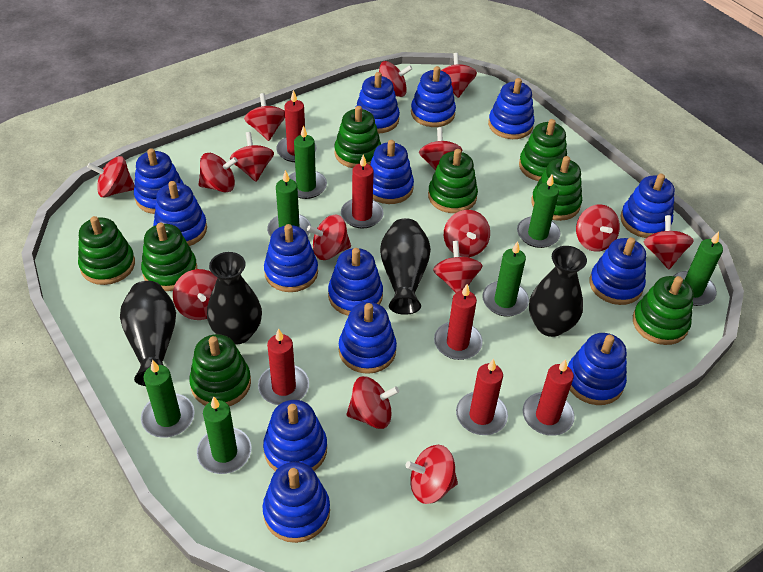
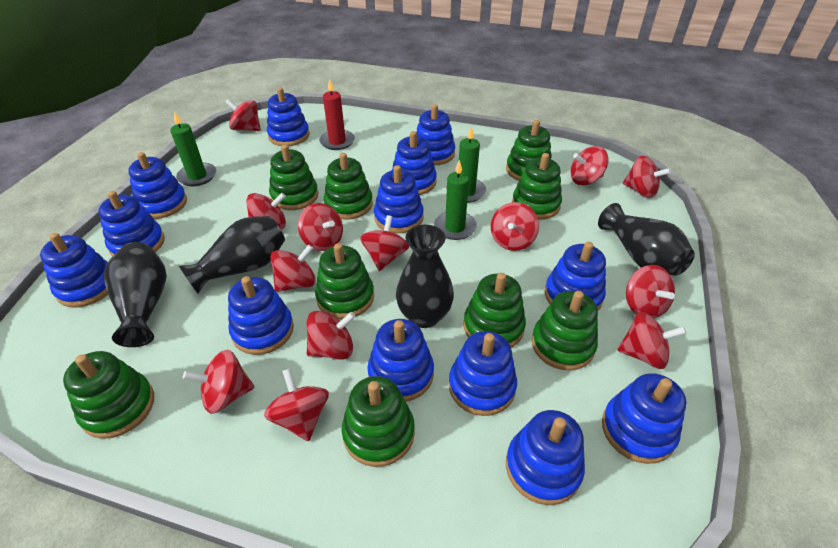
blue stacking toy: 14 -> 13
green candle: 7 -> 3
green stacking toy: 8 -> 9
red candle: 6 -> 1
red spinning top: 15 -> 13

